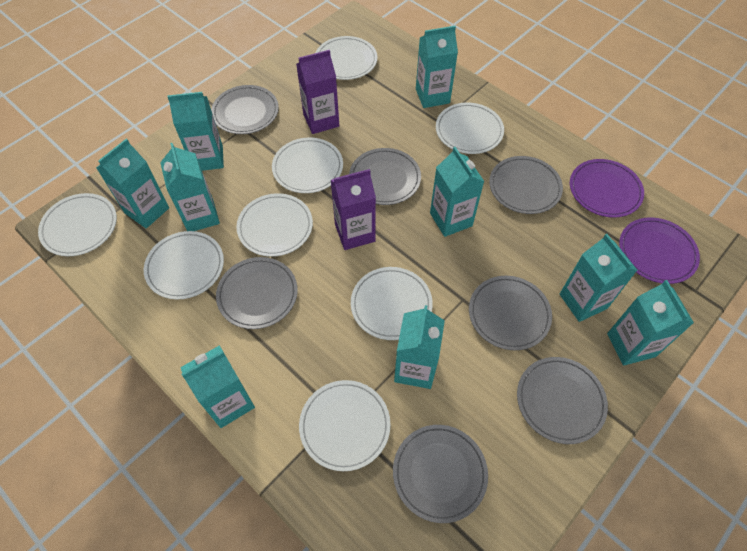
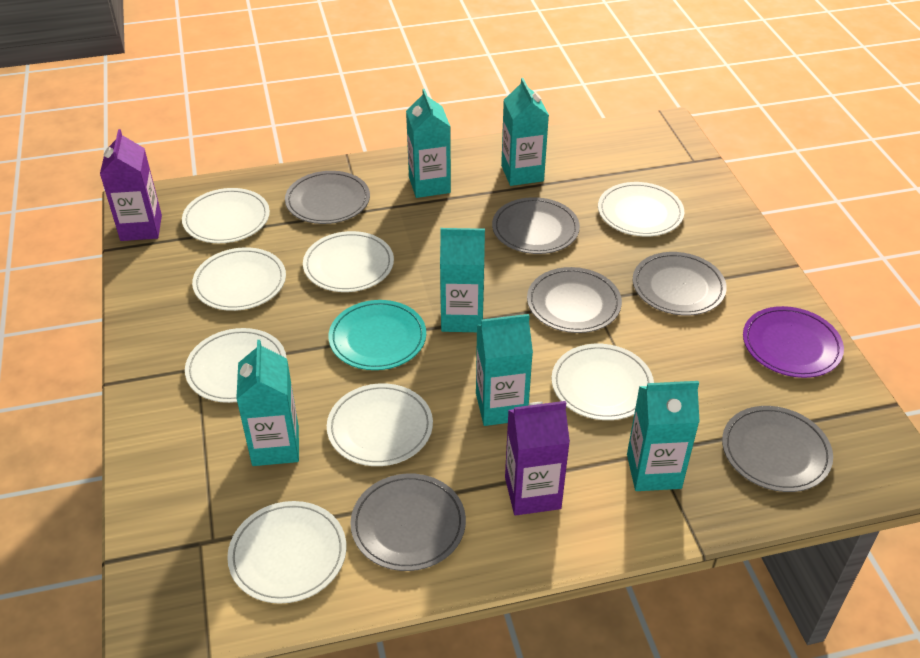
grey plate: 7 -> 6
purple plate: 2 -> 1
turquoise carton: 9 -> 6
turquoise plate: 0 -> 1

